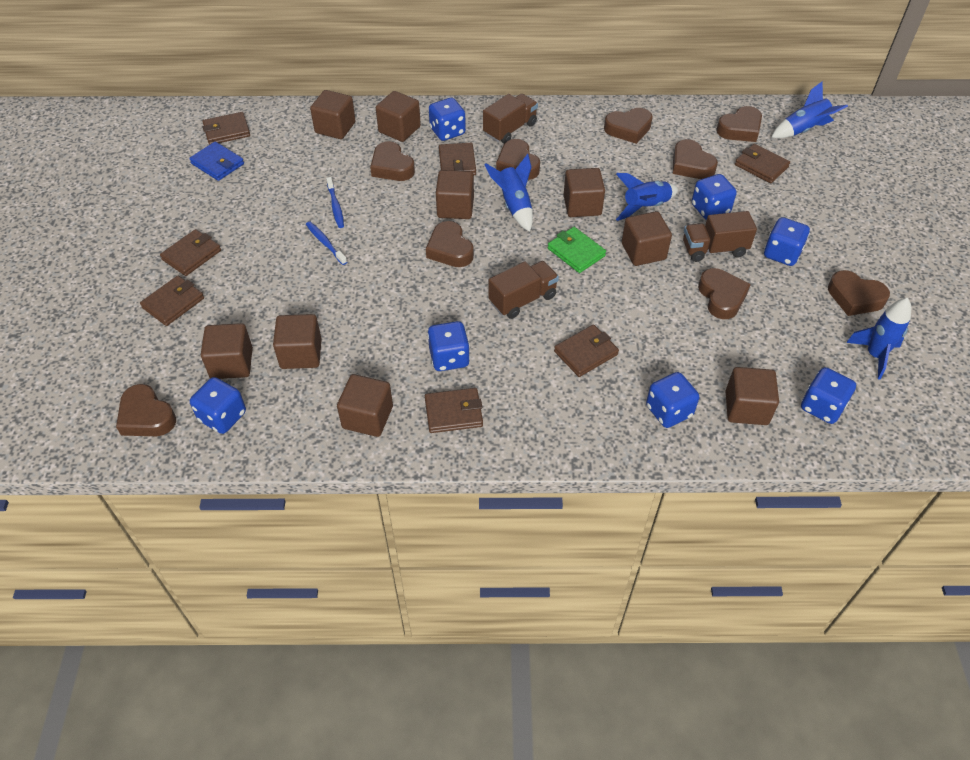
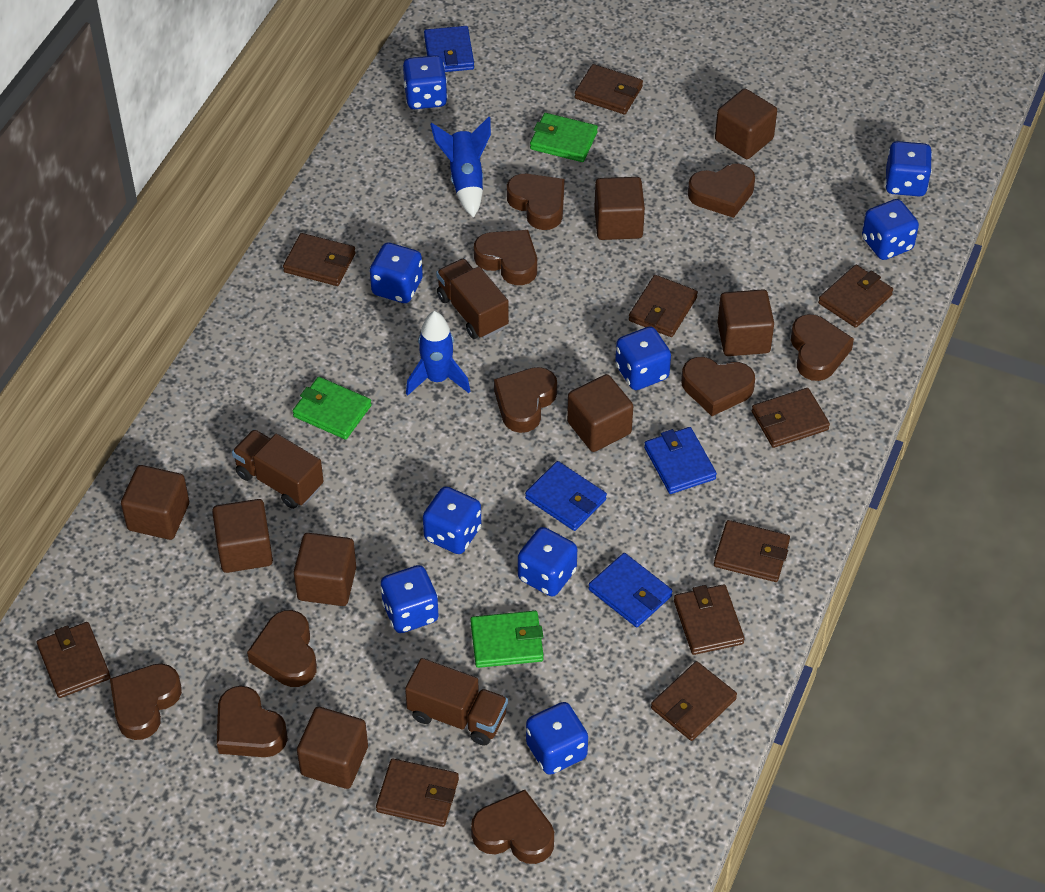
blue dice: 7 -> 9
blue rocket: 4 -> 2
blue toothbrush: 2 -> 0
blue wallet: 1 -> 4
brown cube: 9 -> 8
brown heart: 9 -> 10
brown wallet: 7 -> 10
green wallet: 1 -> 3

